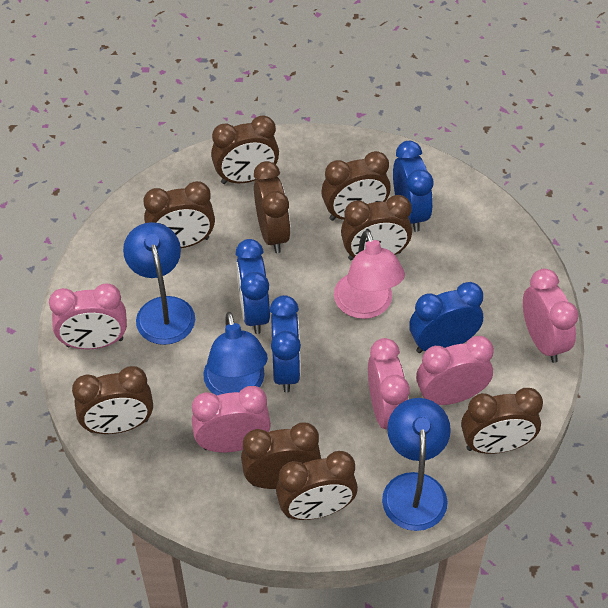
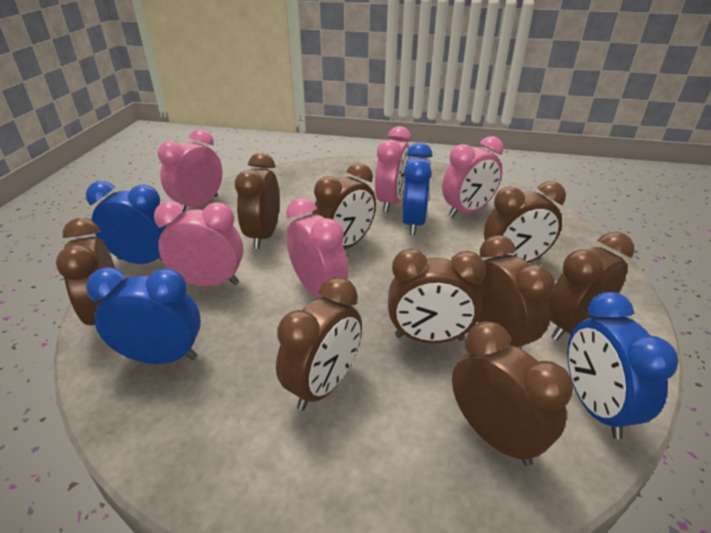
blue lamp: 3 -> 0
pink lamp: 1 -> 0

